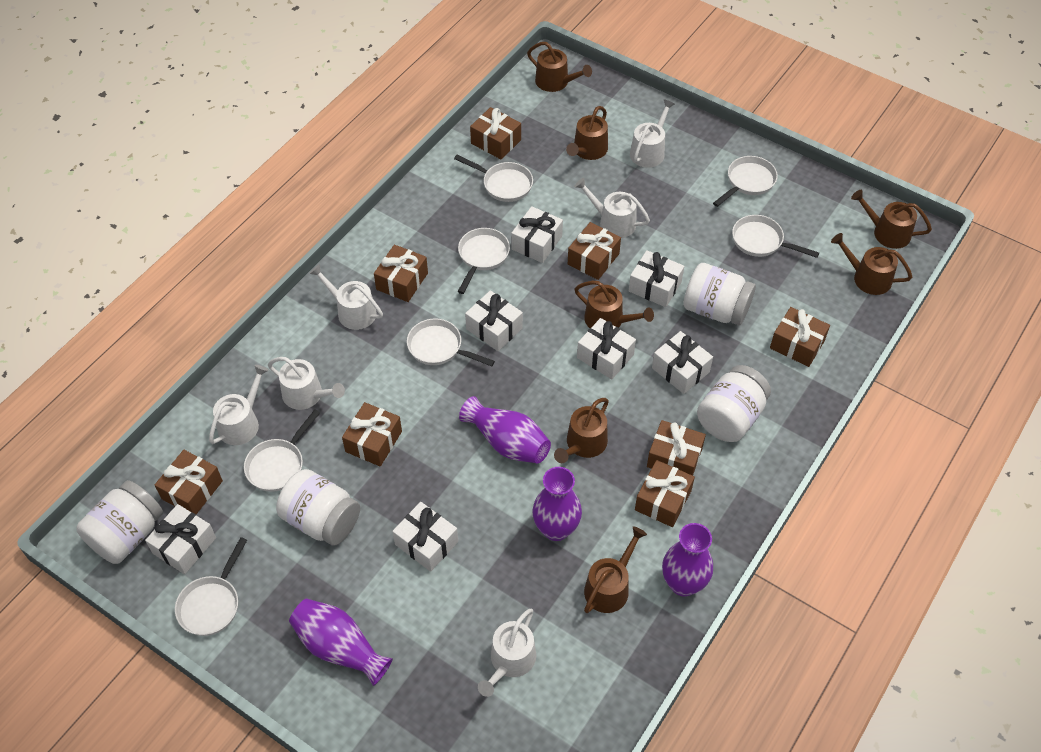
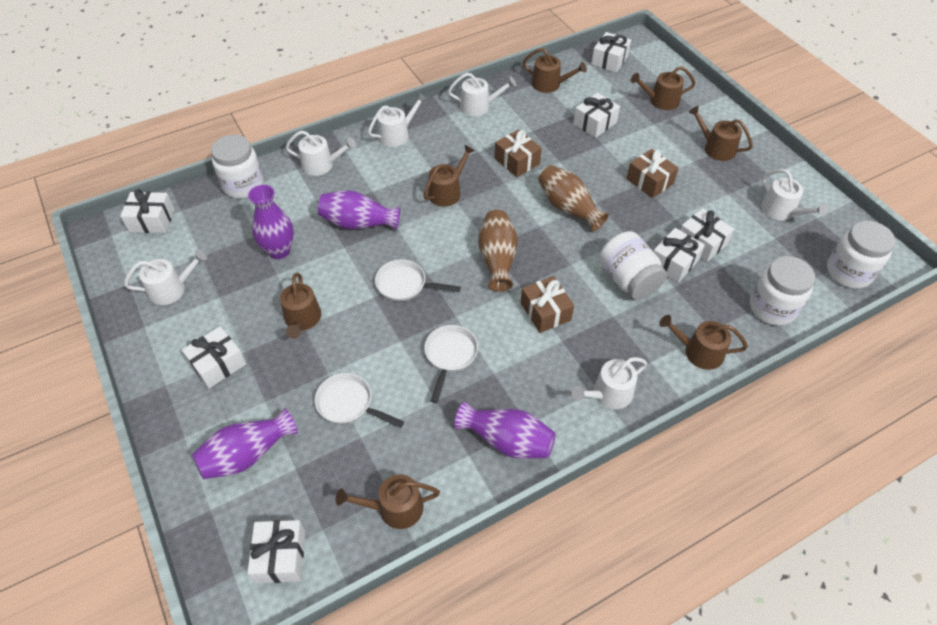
brown gift: 8 -> 3
brown vase: 0 -> 2
white pan: 7 -> 3

